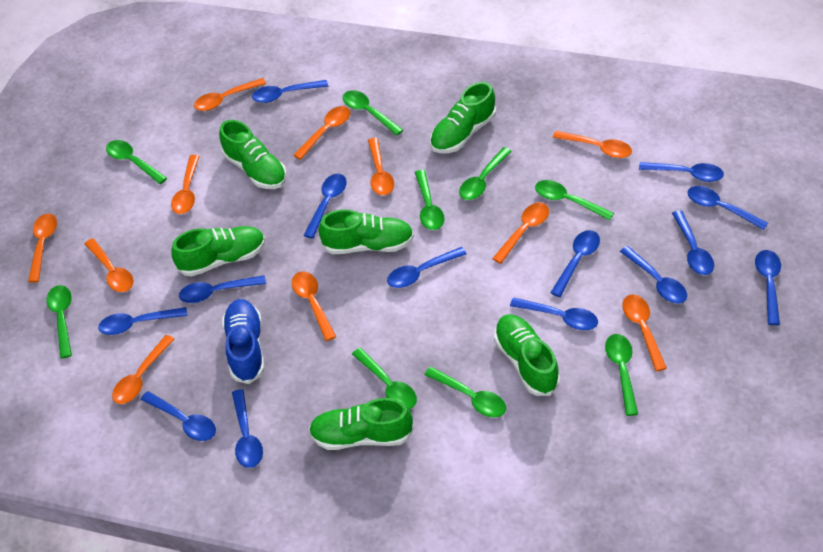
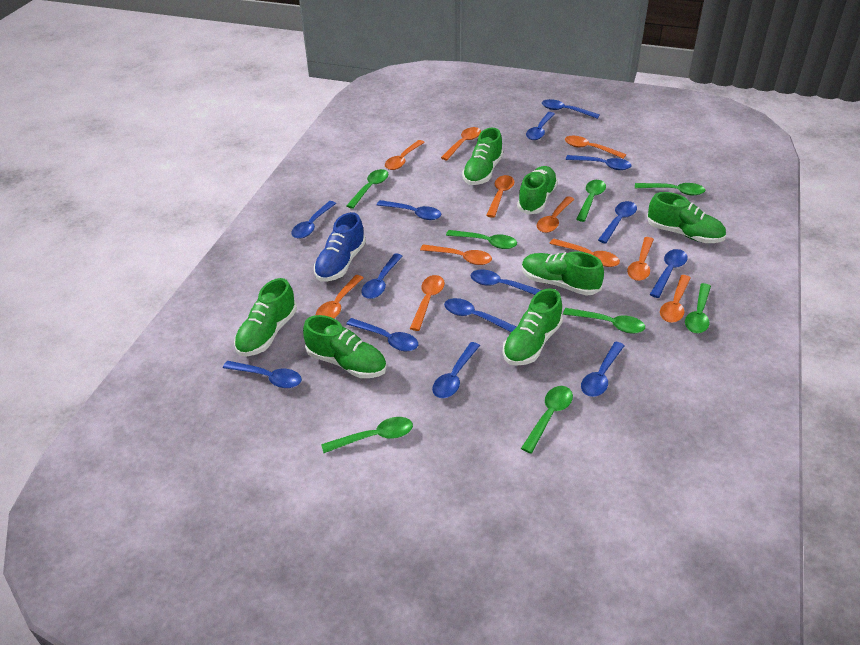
green shoe: 6 -> 7
green spoon: 9 -> 8

